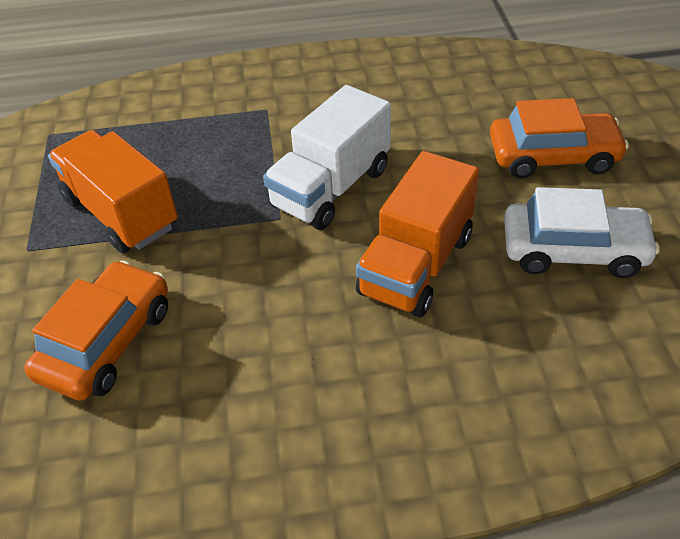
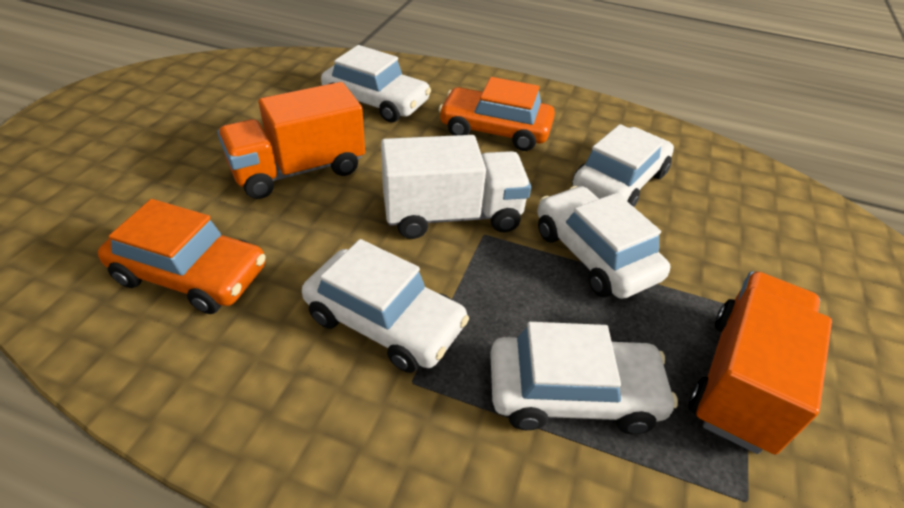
white car: 1 -> 5

